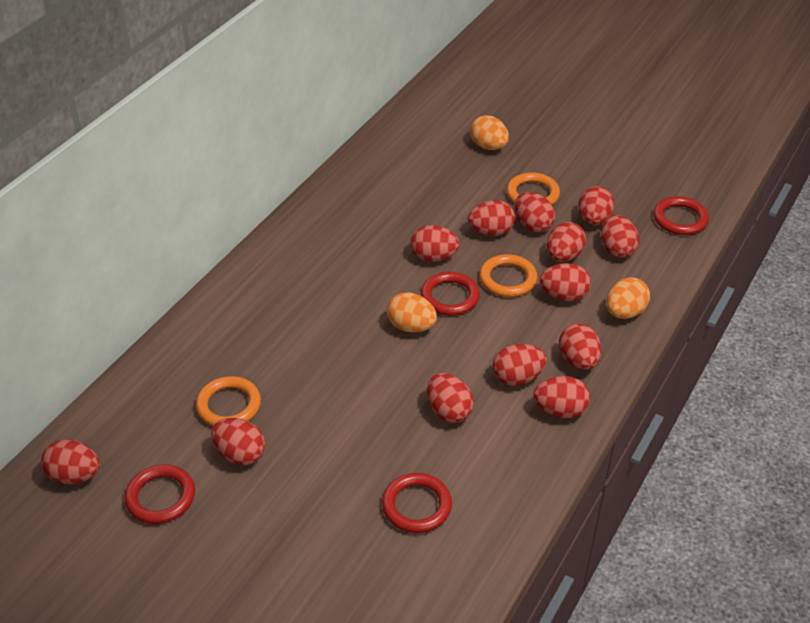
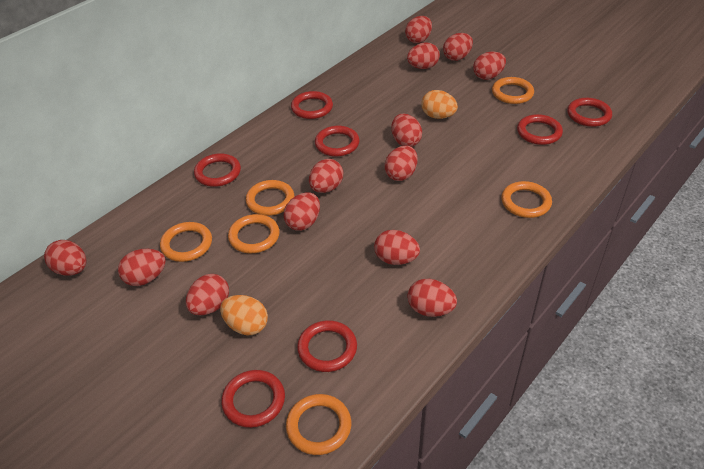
orange egg: 3 -> 2
orange ring: 3 -> 6
red ring: 4 -> 7

